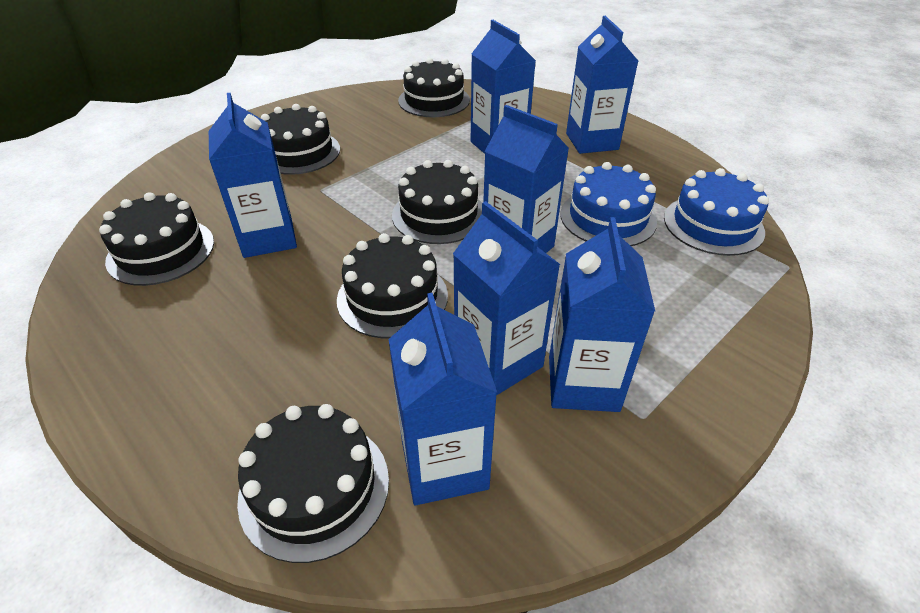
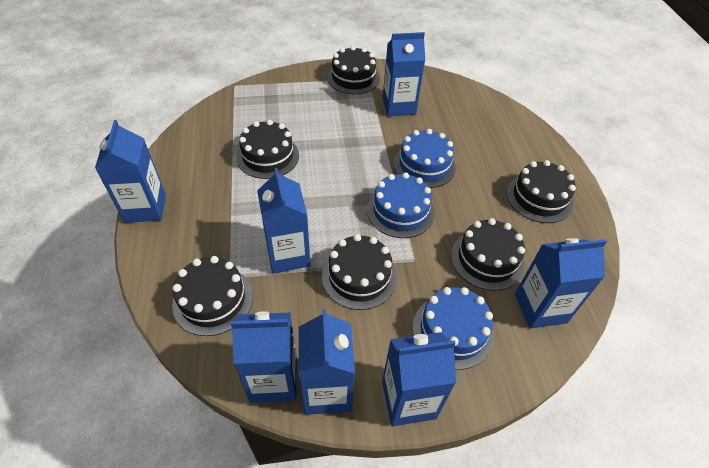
blue cake: 2 -> 3

